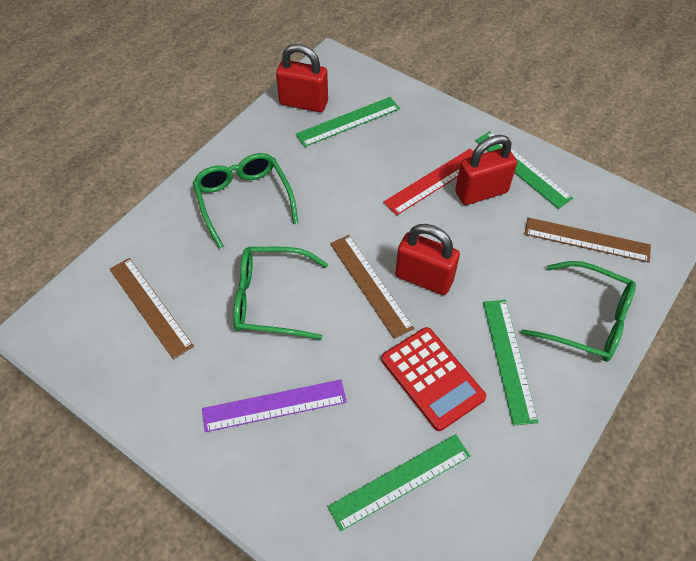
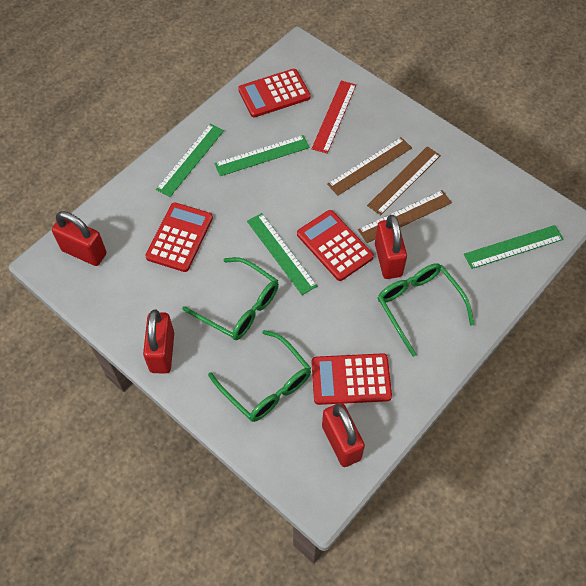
purple ruler: 1 -> 0
red calculator: 1 -> 4
red padlock: 3 -> 4

